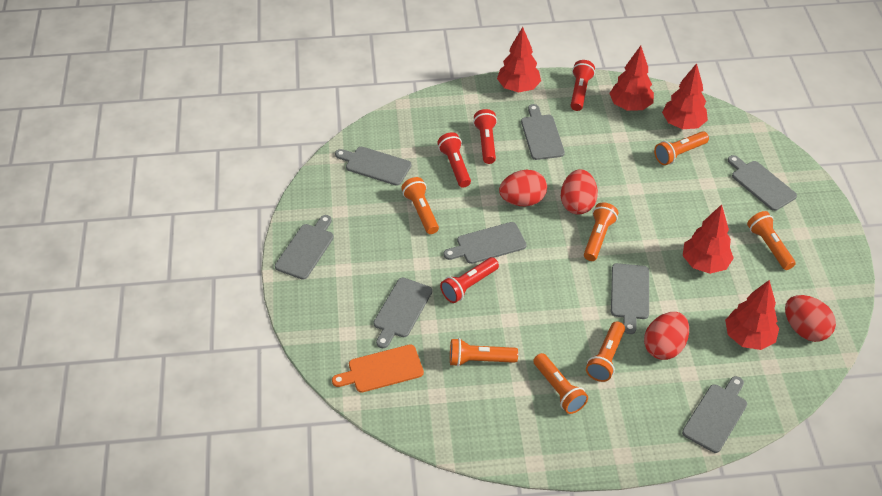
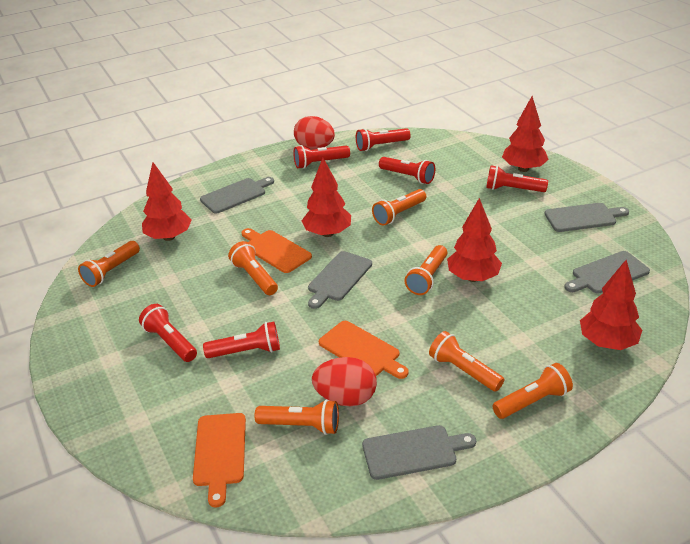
grey cutting board: 8 -> 5
orange cutting board: 1 -> 3
red egg: 4 -> 2
red flashlight: 4 -> 6

